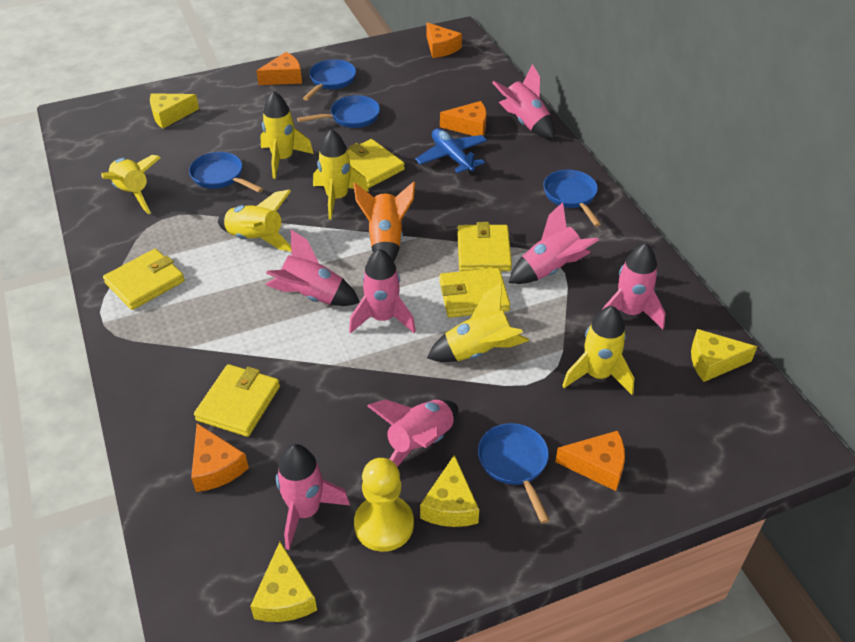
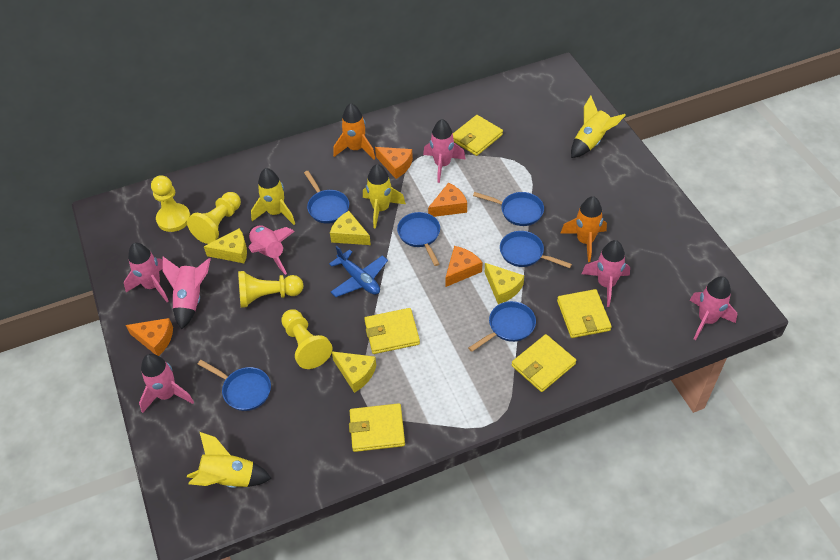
blue pan: 5 -> 6
orange cheese: 5 -> 4
orange rocket: 1 -> 2
yellow pawn: 1 -> 4
yellow rocket: 6 -> 4

